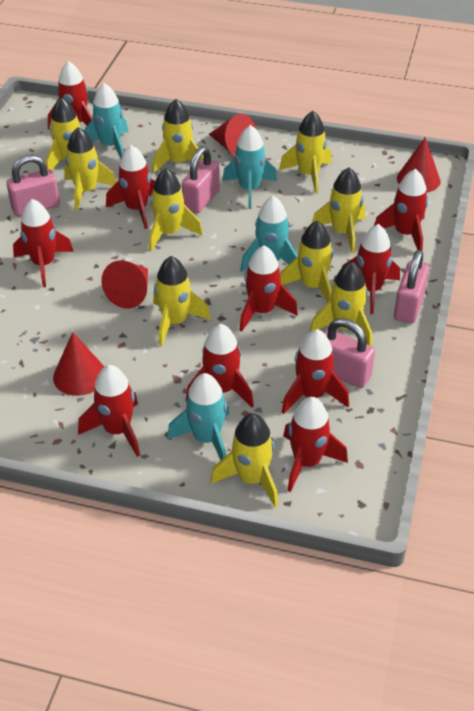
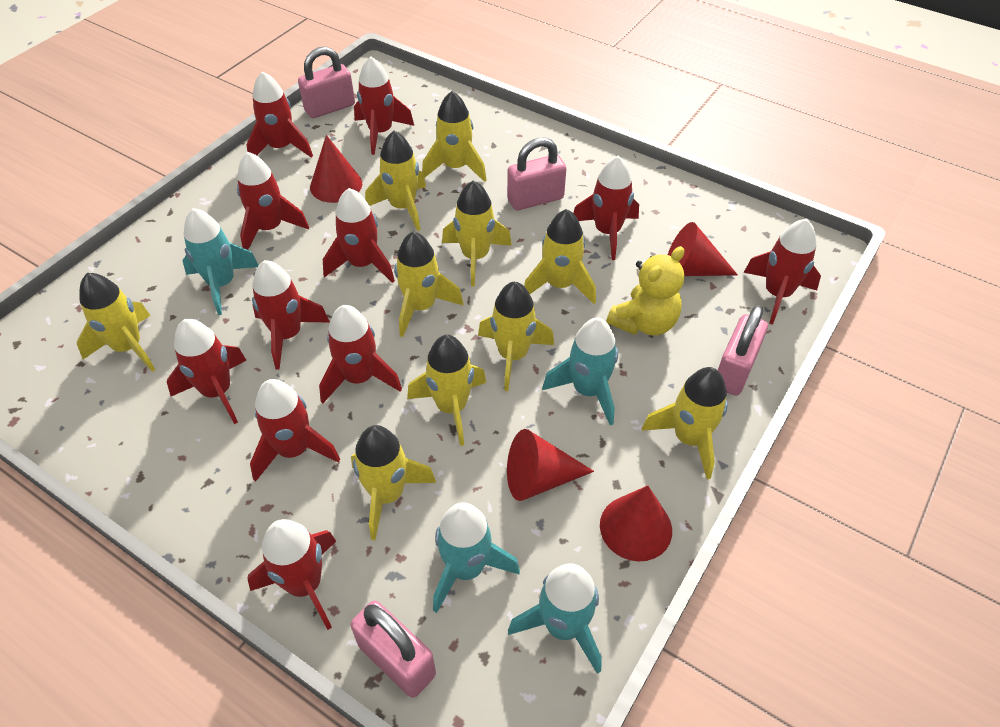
red rocket: 10 -> 11
yellow teddy bear: 0 -> 1

